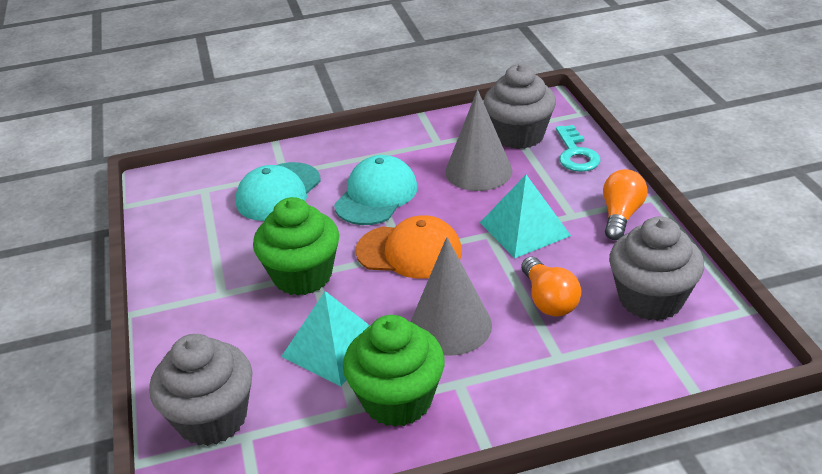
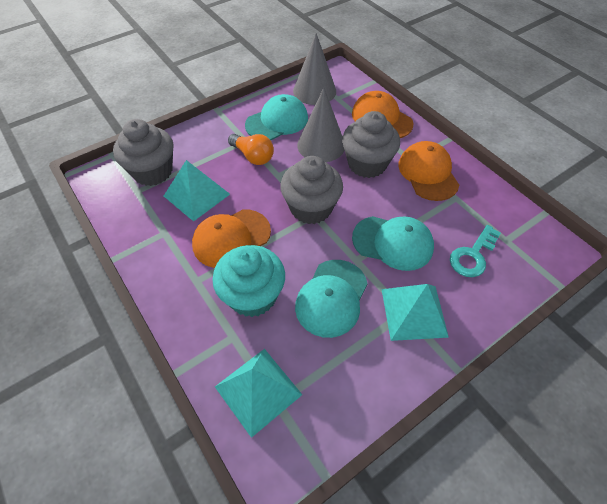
green cupcake: 2 -> 0
orange cap: 1 -> 3
orange light bulb: 2 -> 1
turquoise cap: 2 -> 3
turquoise cupcake: 0 -> 1
turquoise pyramid: 2 -> 3

